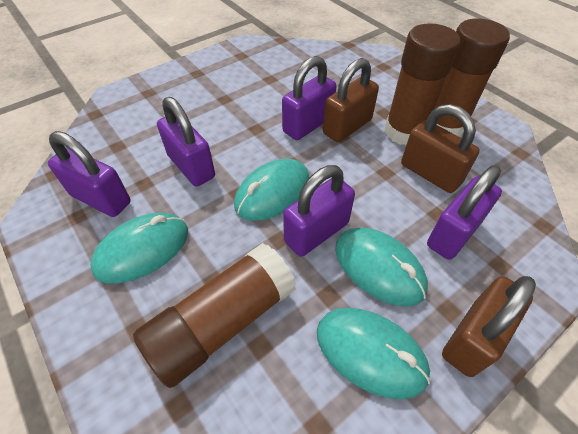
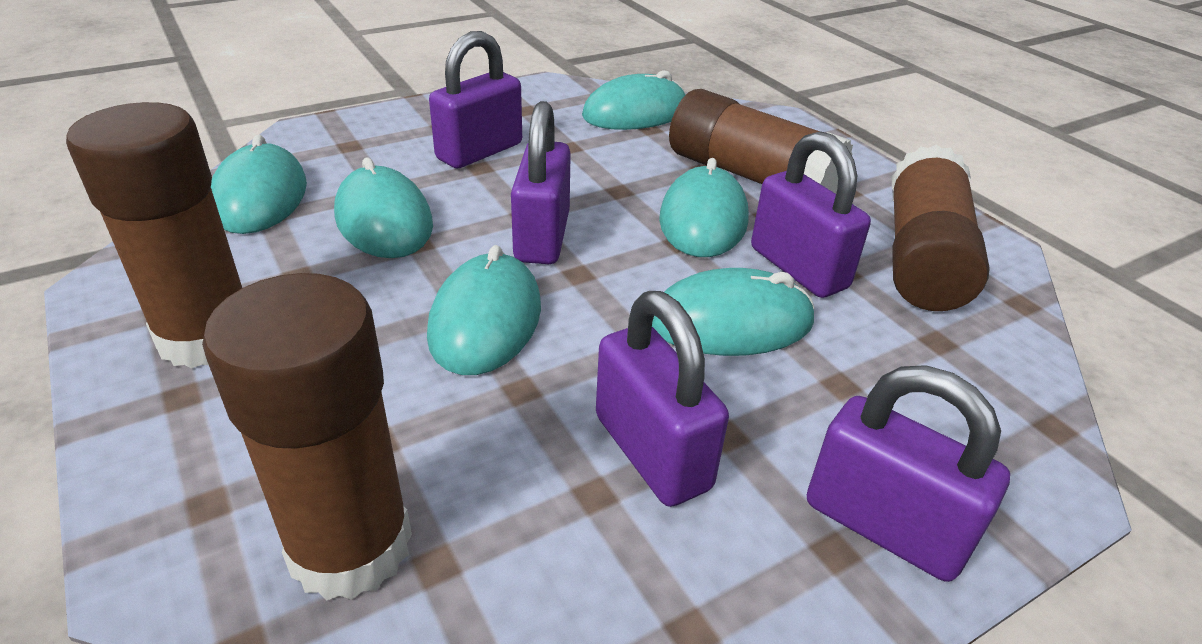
brown glue stick: 3 -> 4
brown padlock: 3 -> 0
turquoise mouse: 4 -> 6

